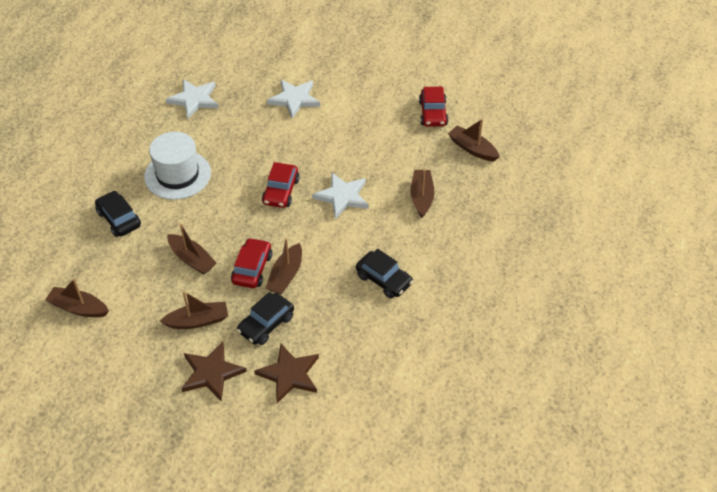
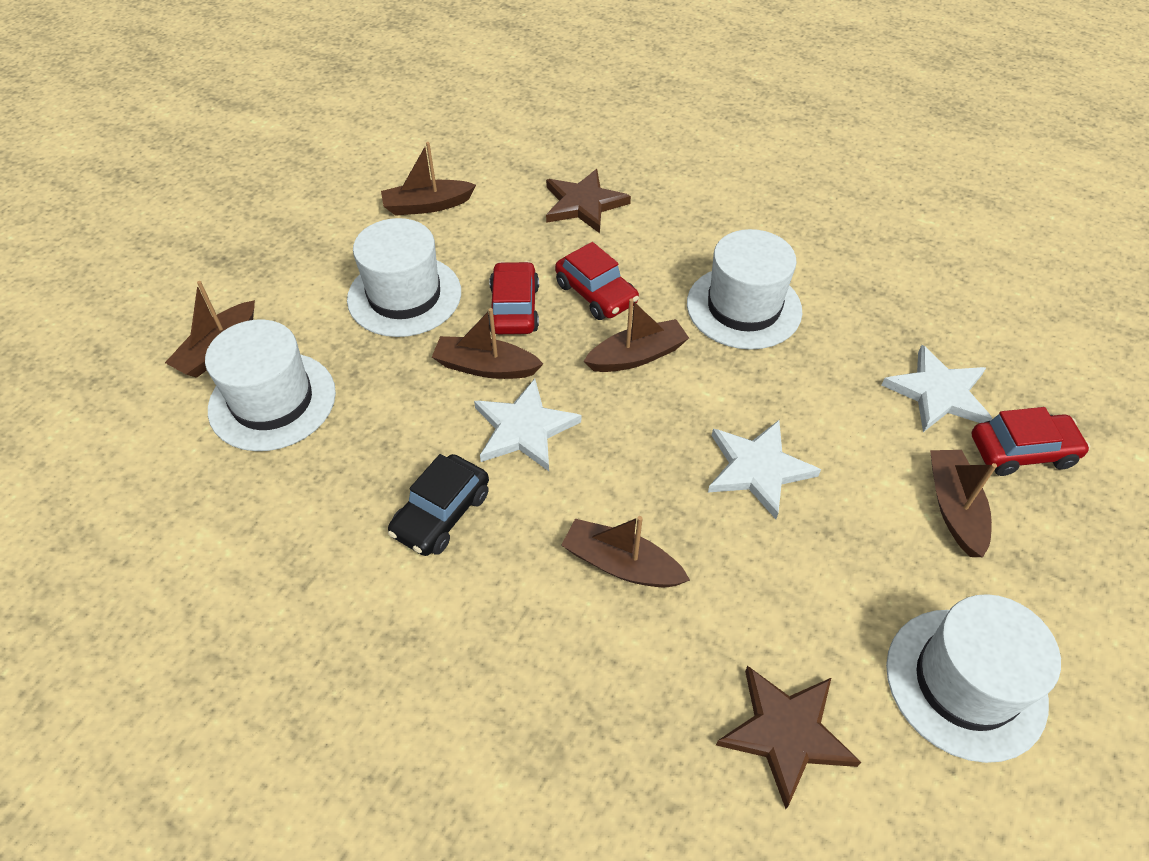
black car: 3 -> 1
white hat: 1 -> 4

